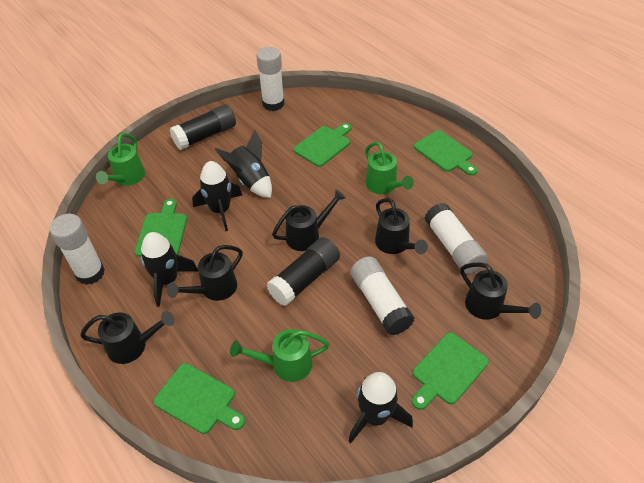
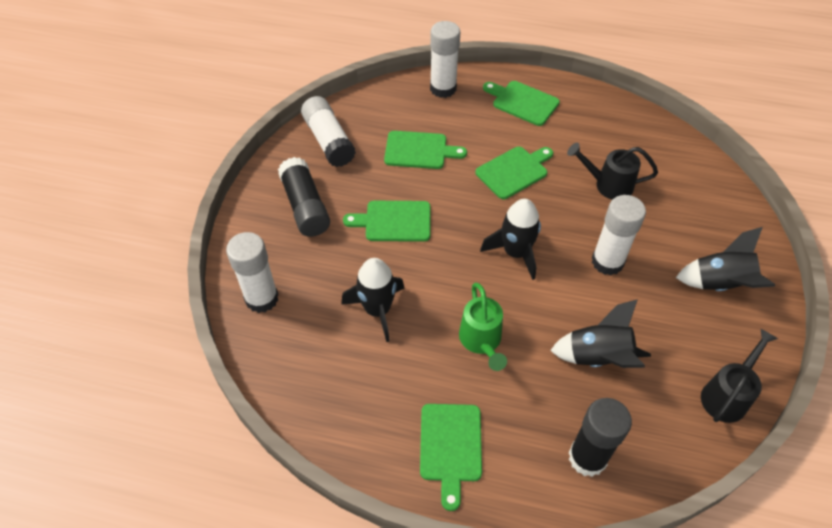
black watering can: 5 -> 2
green watering can: 3 -> 1

